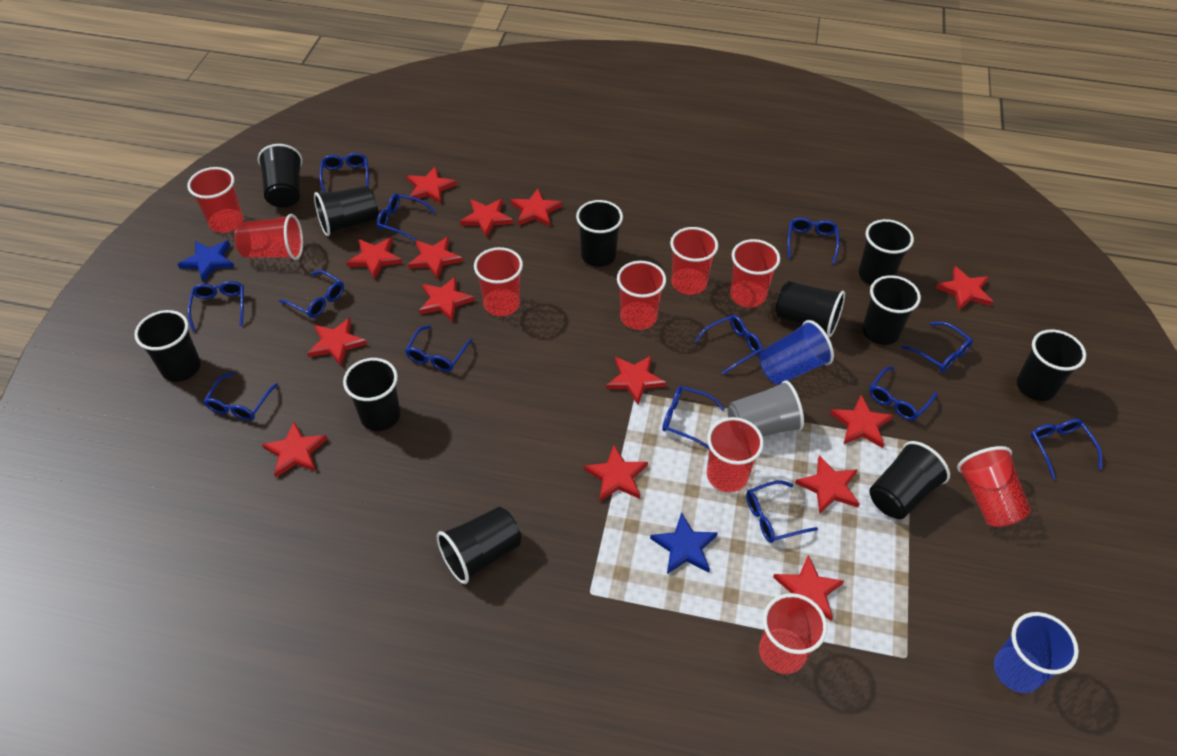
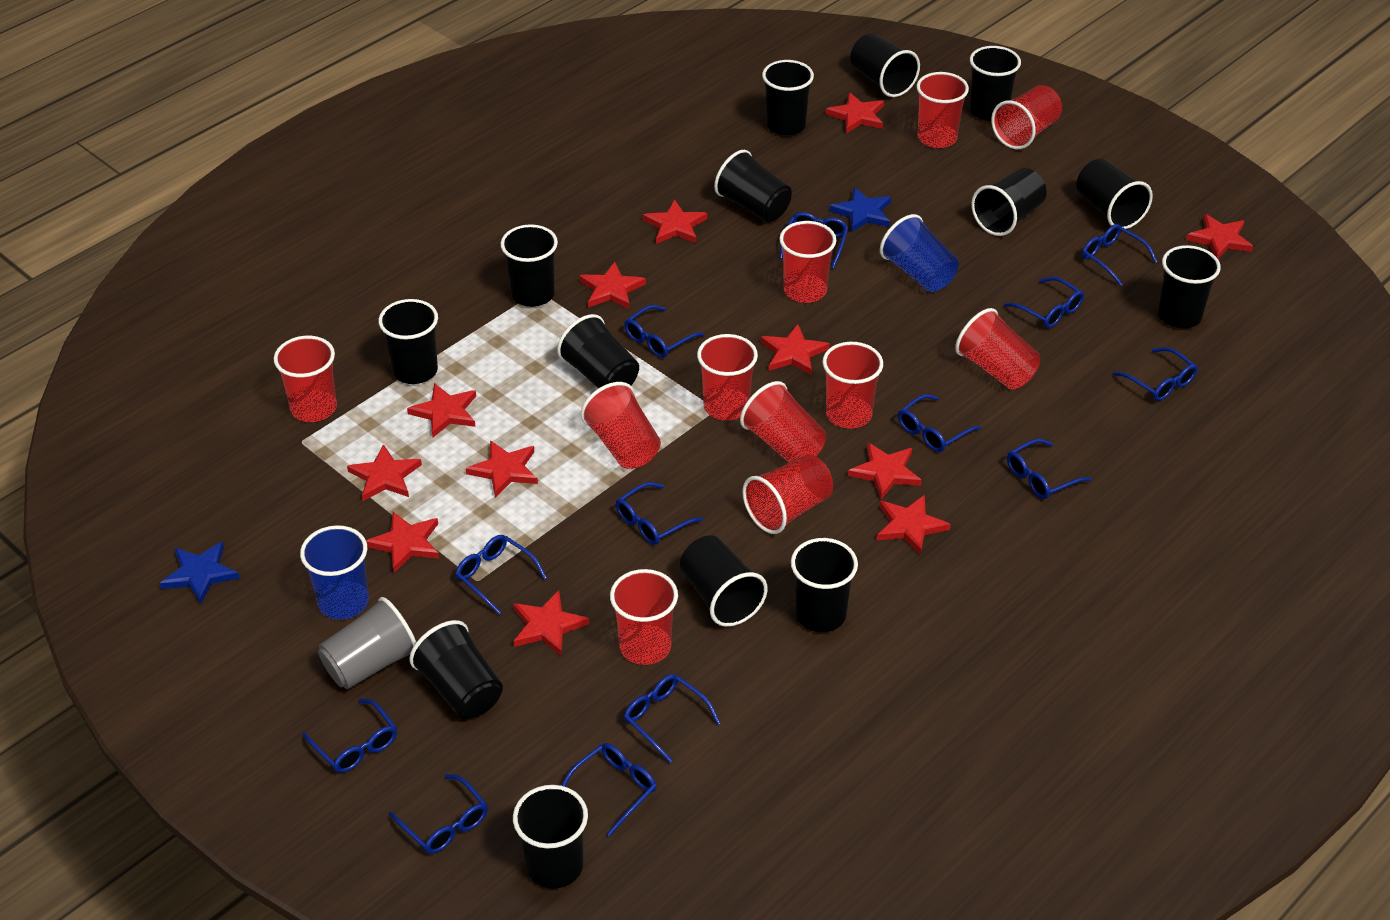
black cup: 11 -> 14
red cup: 9 -> 11
red star: 14 -> 12

